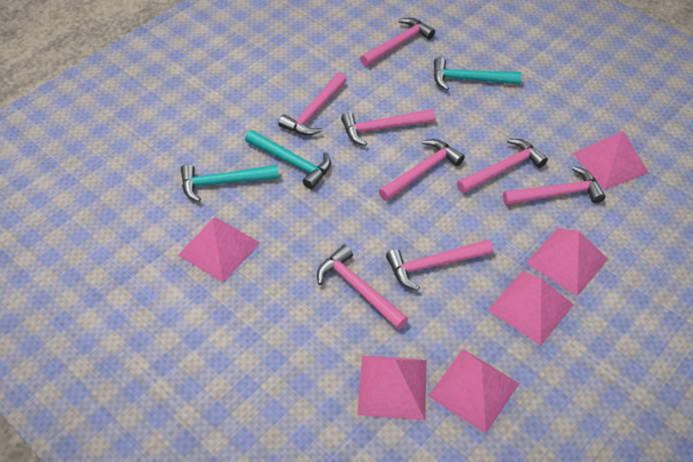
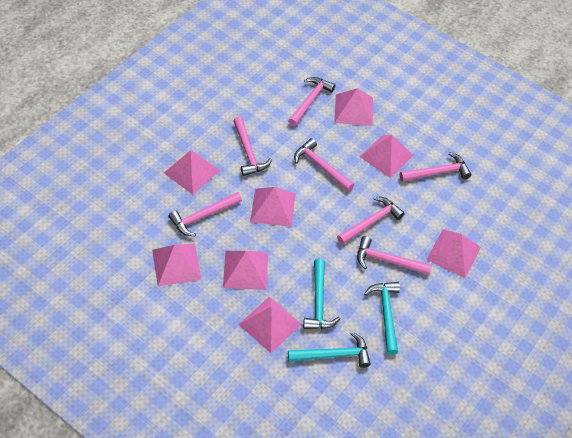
pink hammer: 8 -> 7
pink pyramid: 6 -> 8

